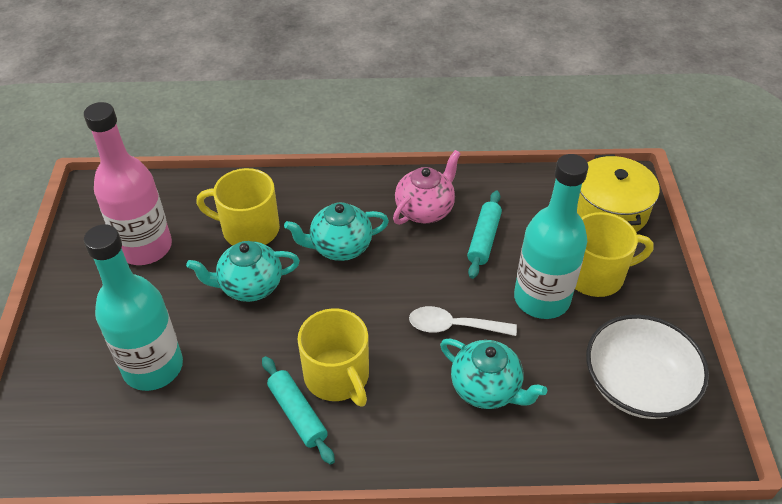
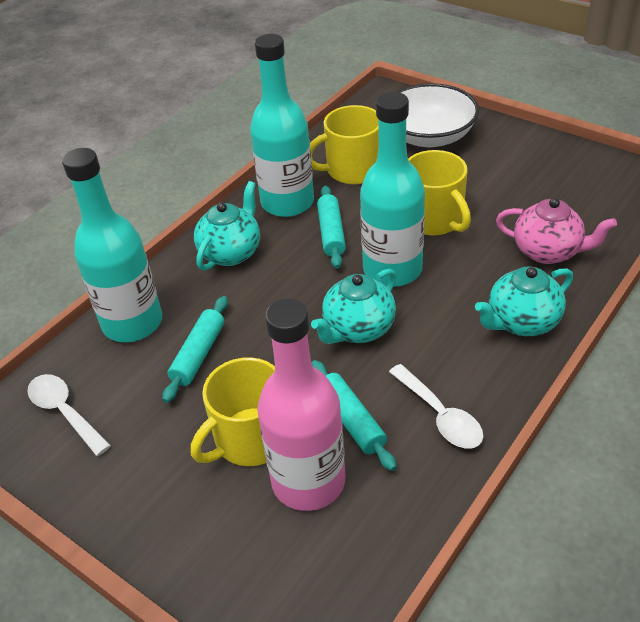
turquoise bottle: 2 -> 3
turquoise rolling pin: 2 -> 3
white spoon: 1 -> 2
yellow pot: 1 -> 0

